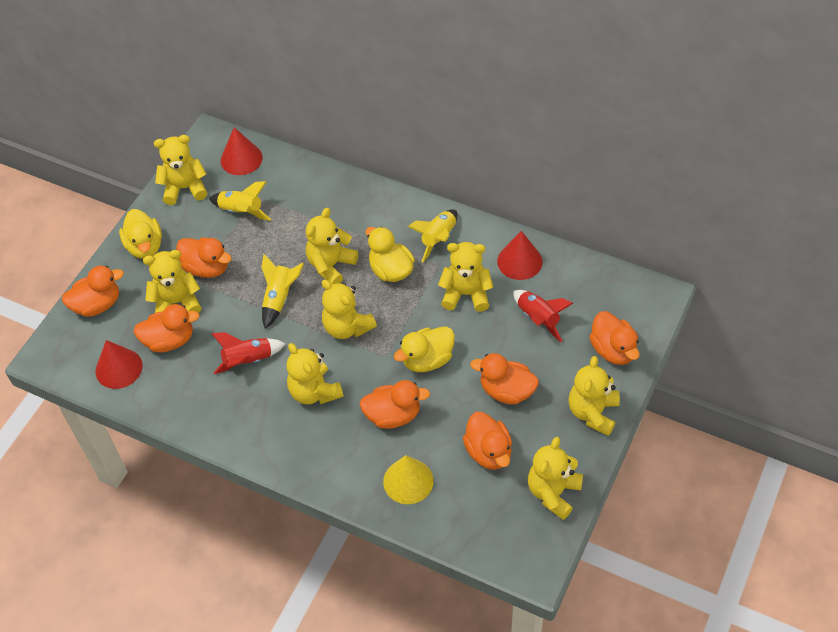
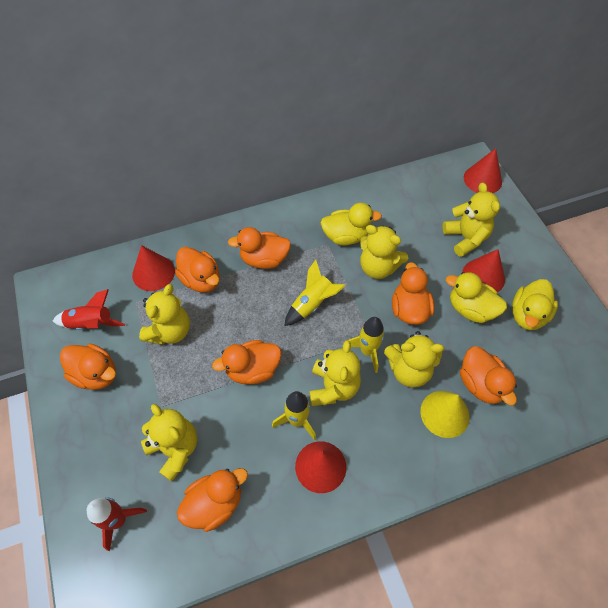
red cone: 3 -> 4
yellow teddy bear: 8 -> 6

